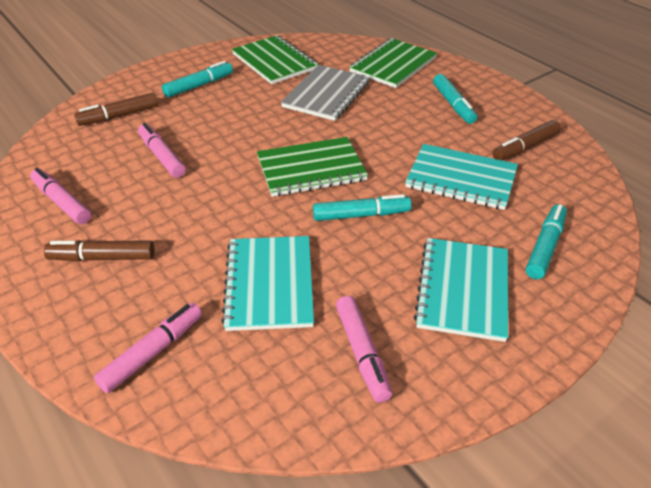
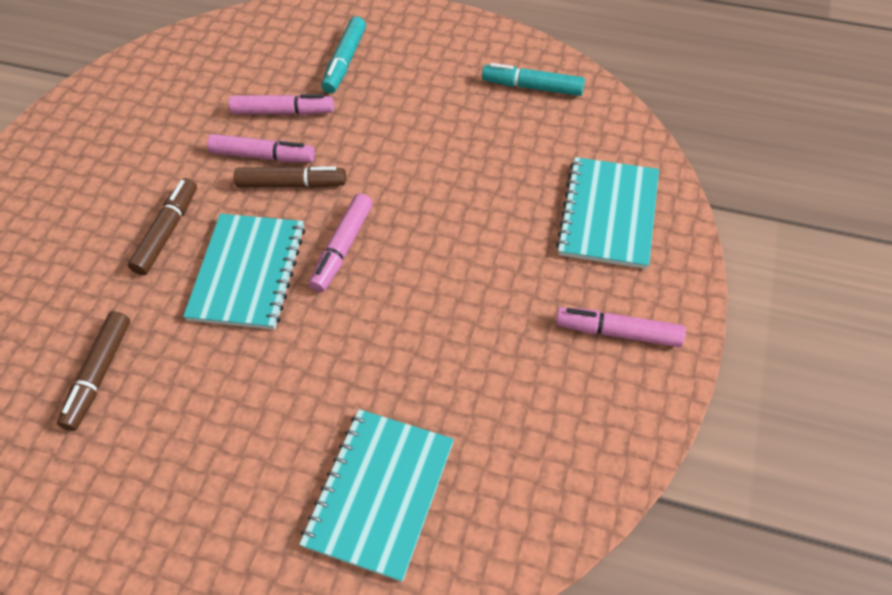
green notebook: 3 -> 0
grey notebook: 1 -> 0
turquoise marker: 4 -> 2

